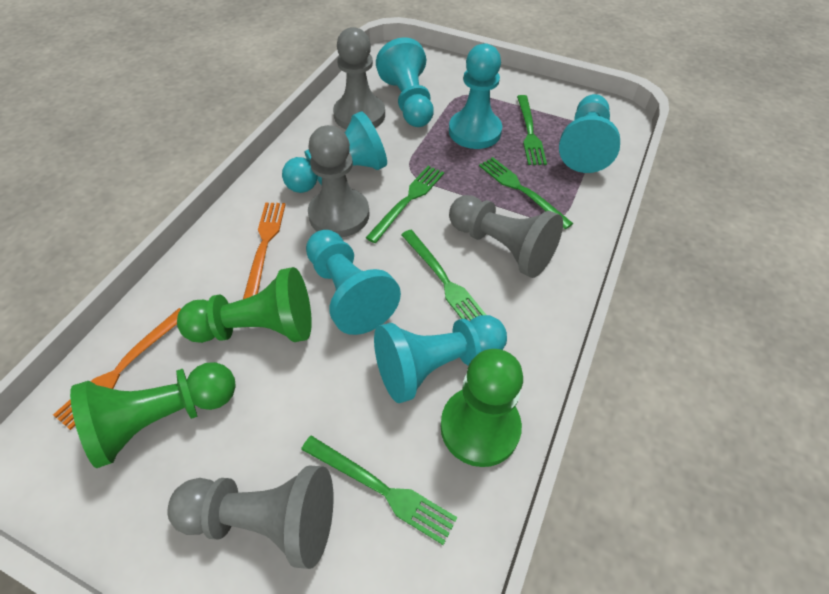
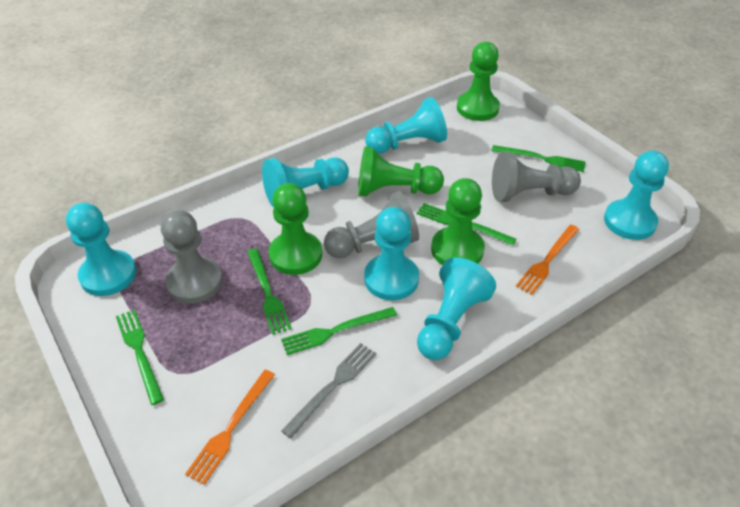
green pawn: 3 -> 4
grey fork: 0 -> 1
grey pawn: 4 -> 3

